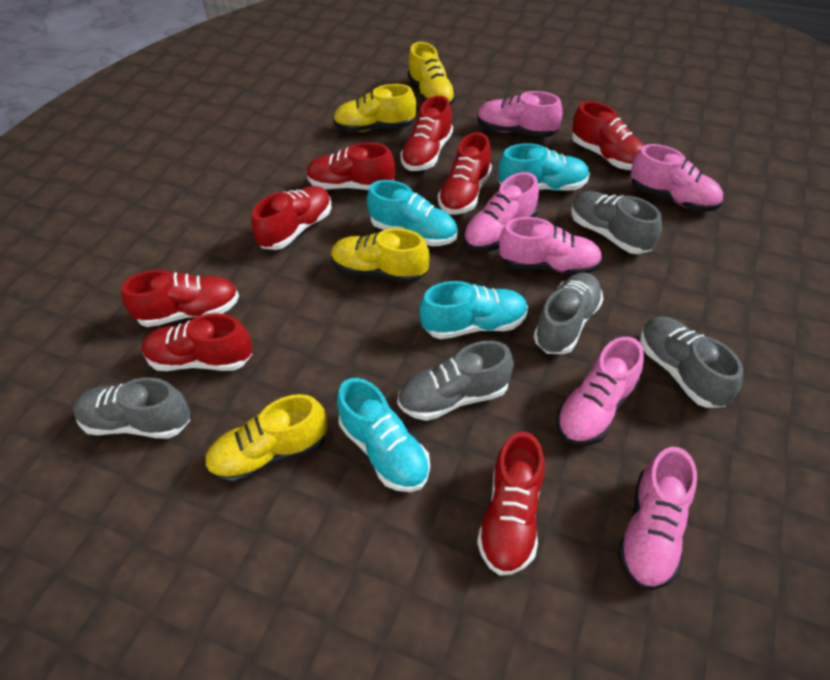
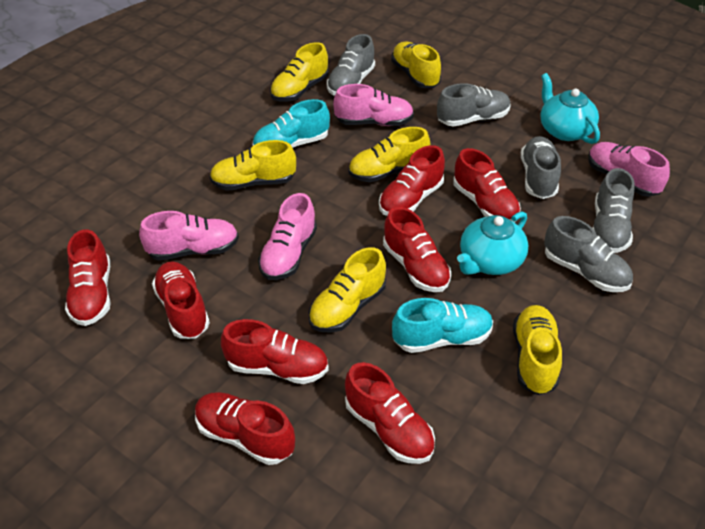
pink shoe: 6 -> 4
turquoise shoe: 4 -> 2
turquoise teapot: 0 -> 2
yellow shoe: 4 -> 6

